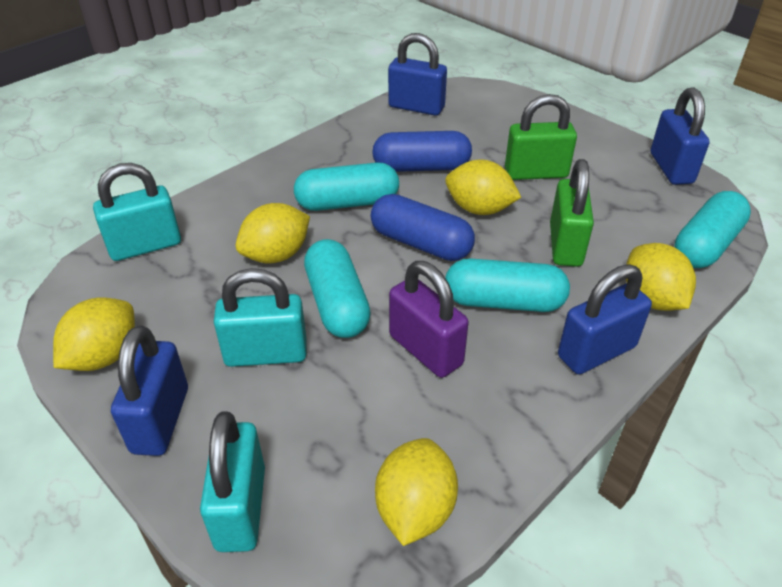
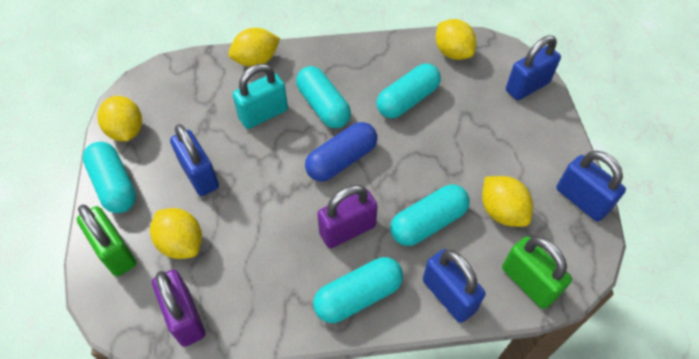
blue capsule: 2 -> 1
purple padlock: 1 -> 2
turquoise capsule: 4 -> 5
turquoise padlock: 3 -> 1

